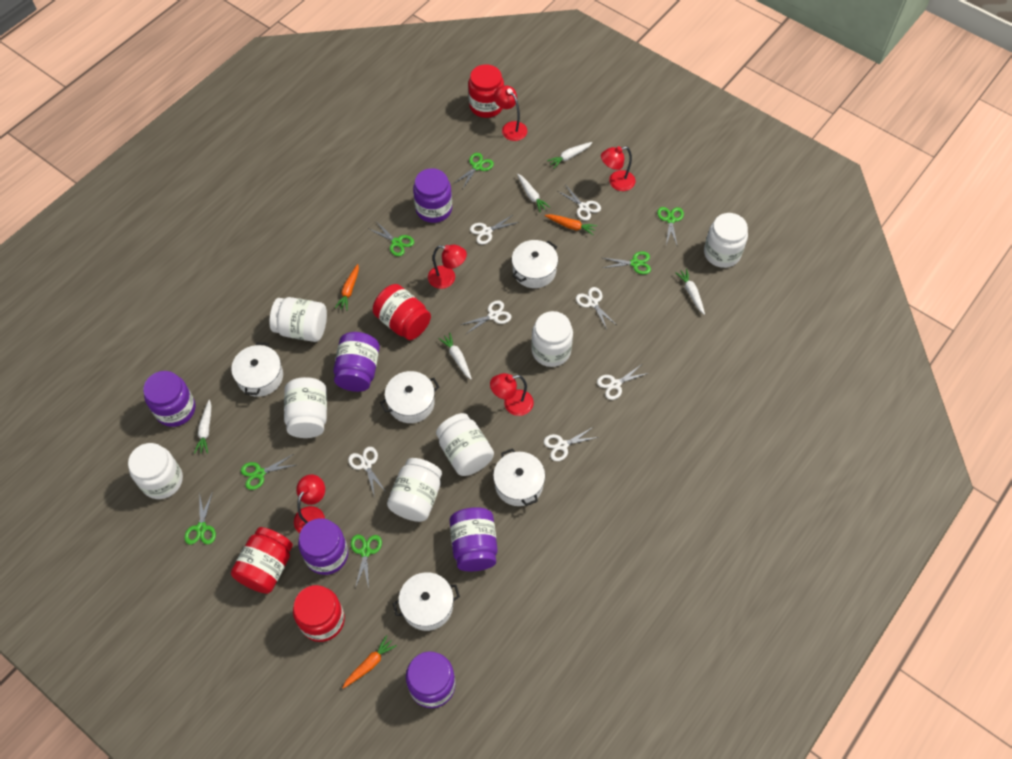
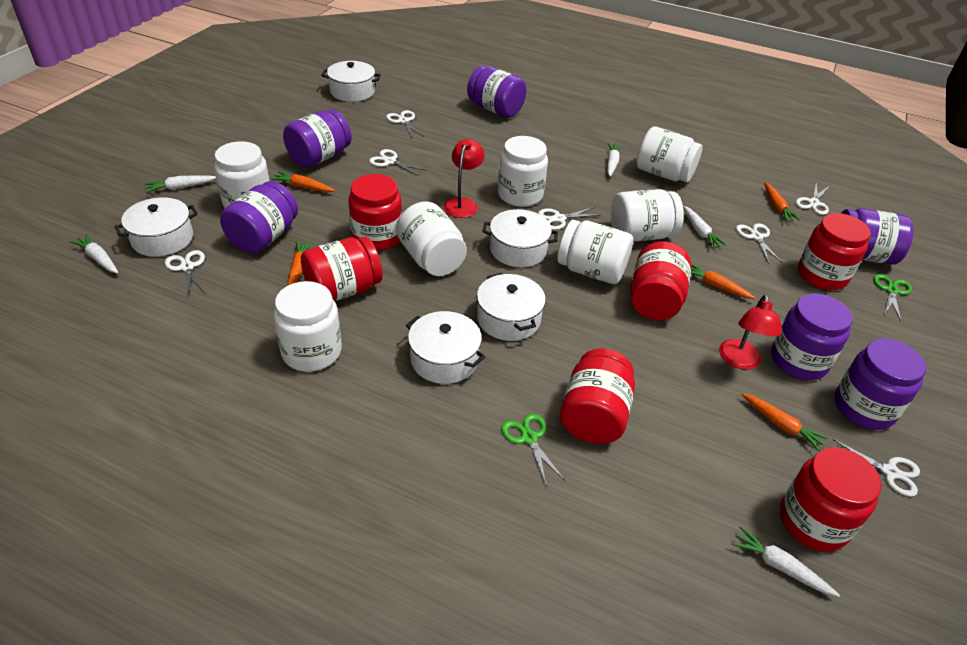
green scissors: 7 -> 2
orange carrot: 3 -> 5
red jar: 4 -> 6
red lamp: 5 -> 2

